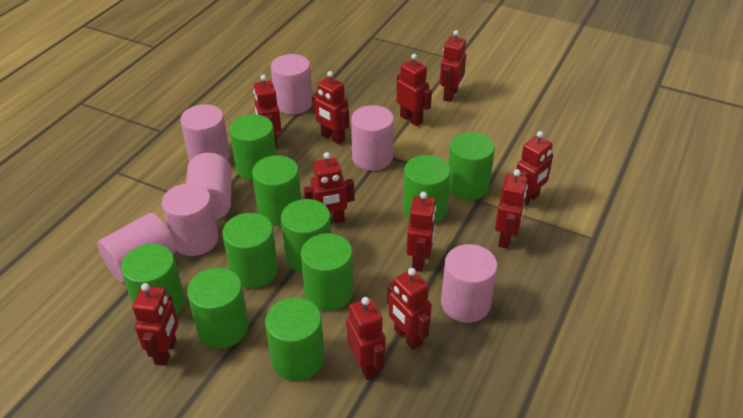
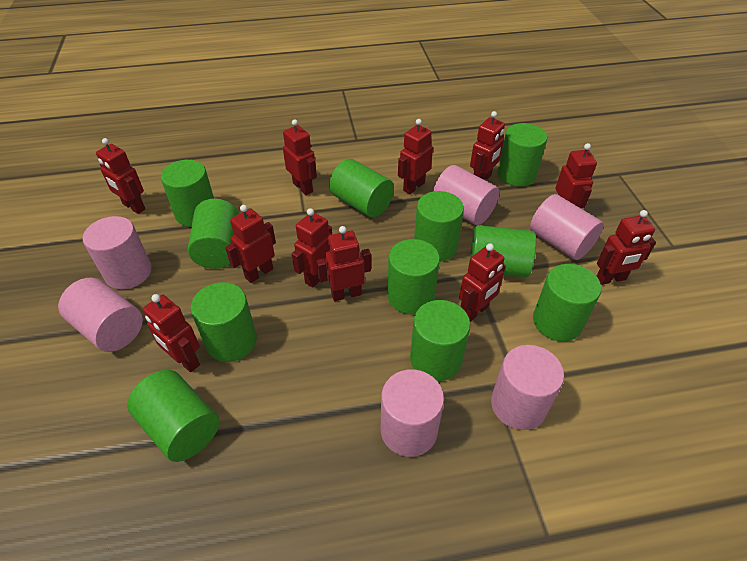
green cylinder: 10 -> 11
pink cylinder: 7 -> 6

